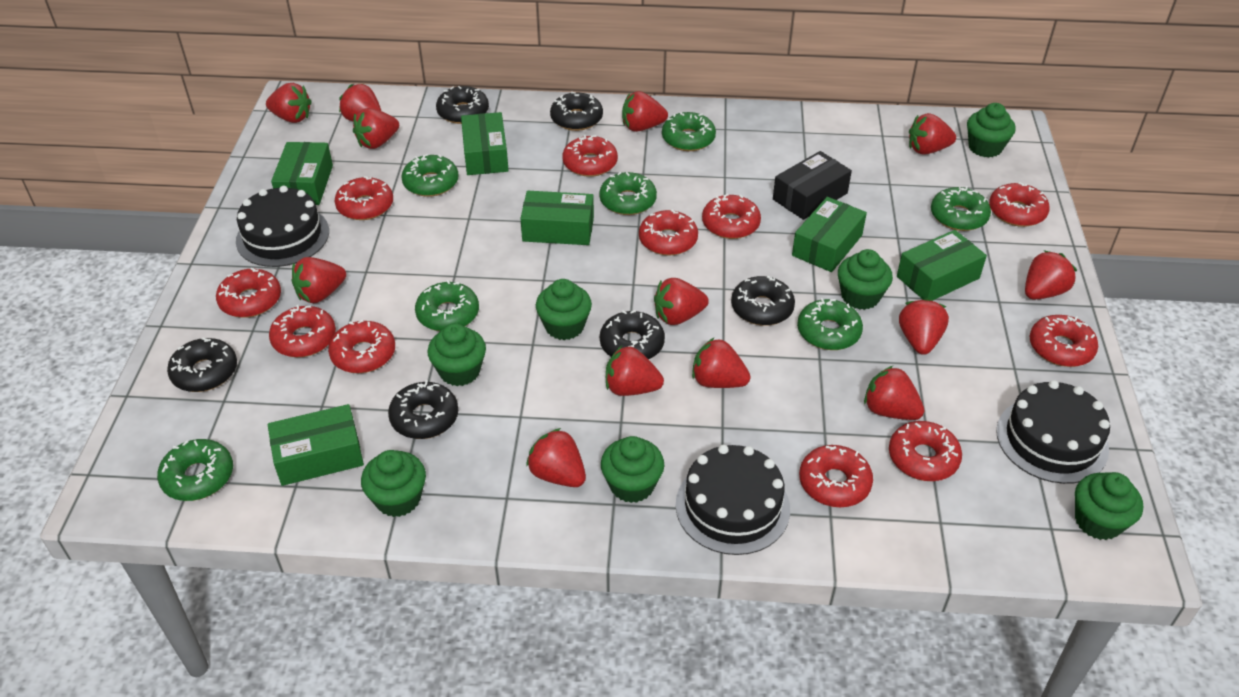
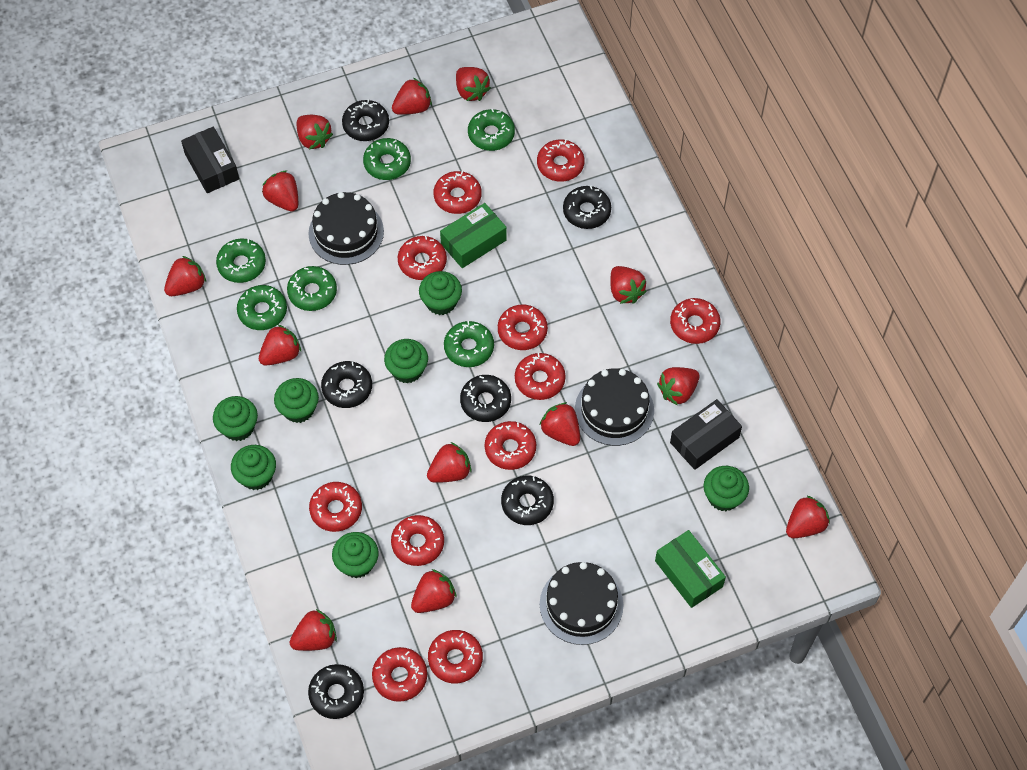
black box: 1 -> 2
green box: 6 -> 2
green donut: 7 -> 6

